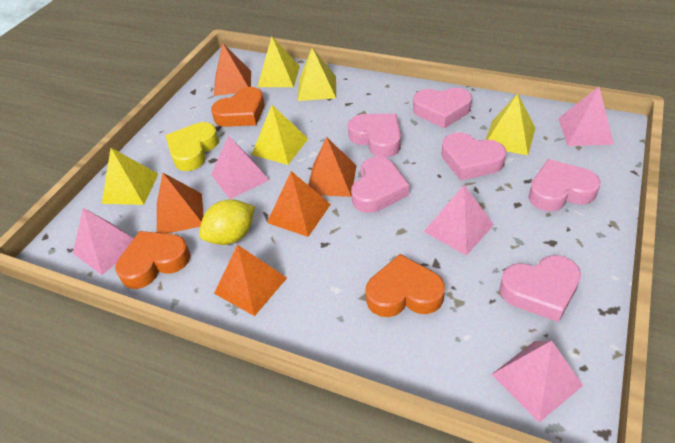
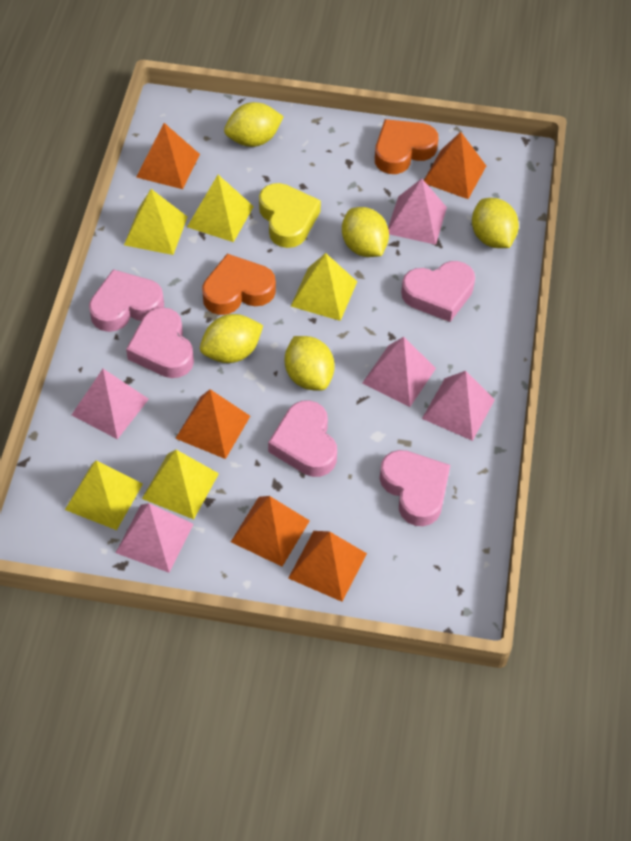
orange heart: 3 -> 2
pink heart: 6 -> 5
yellow lemon: 1 -> 5

